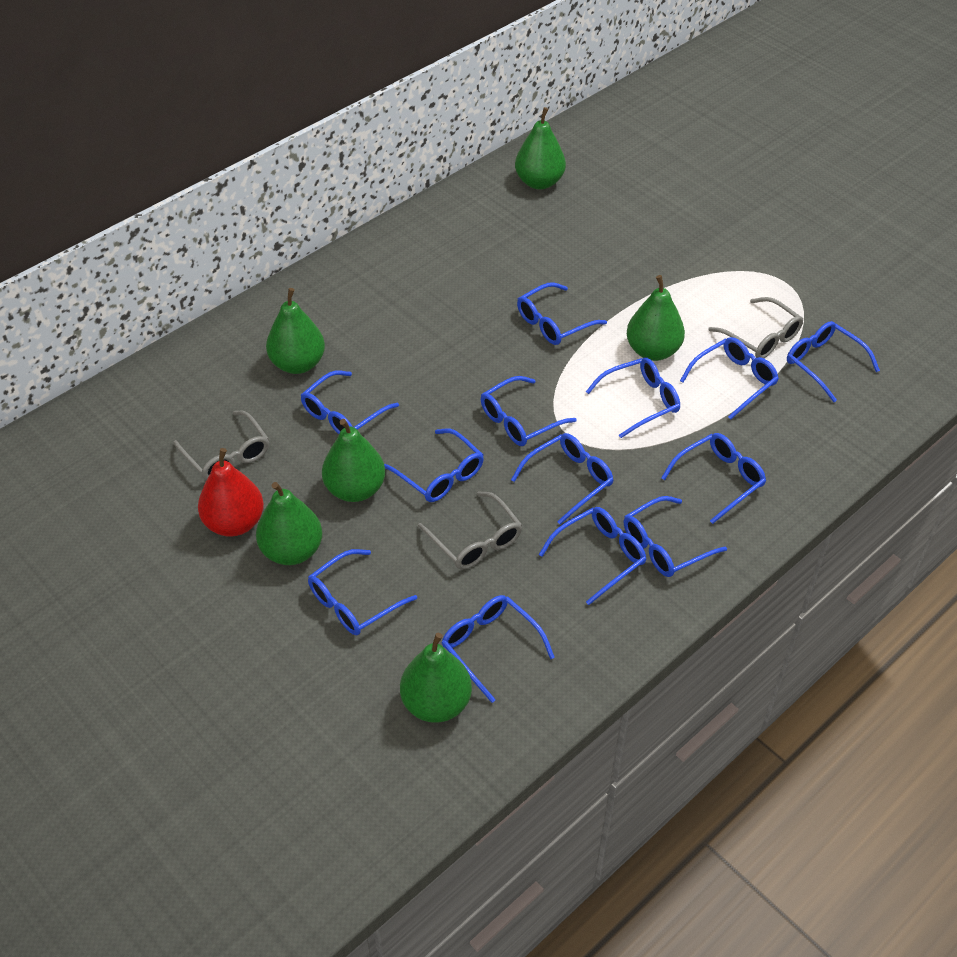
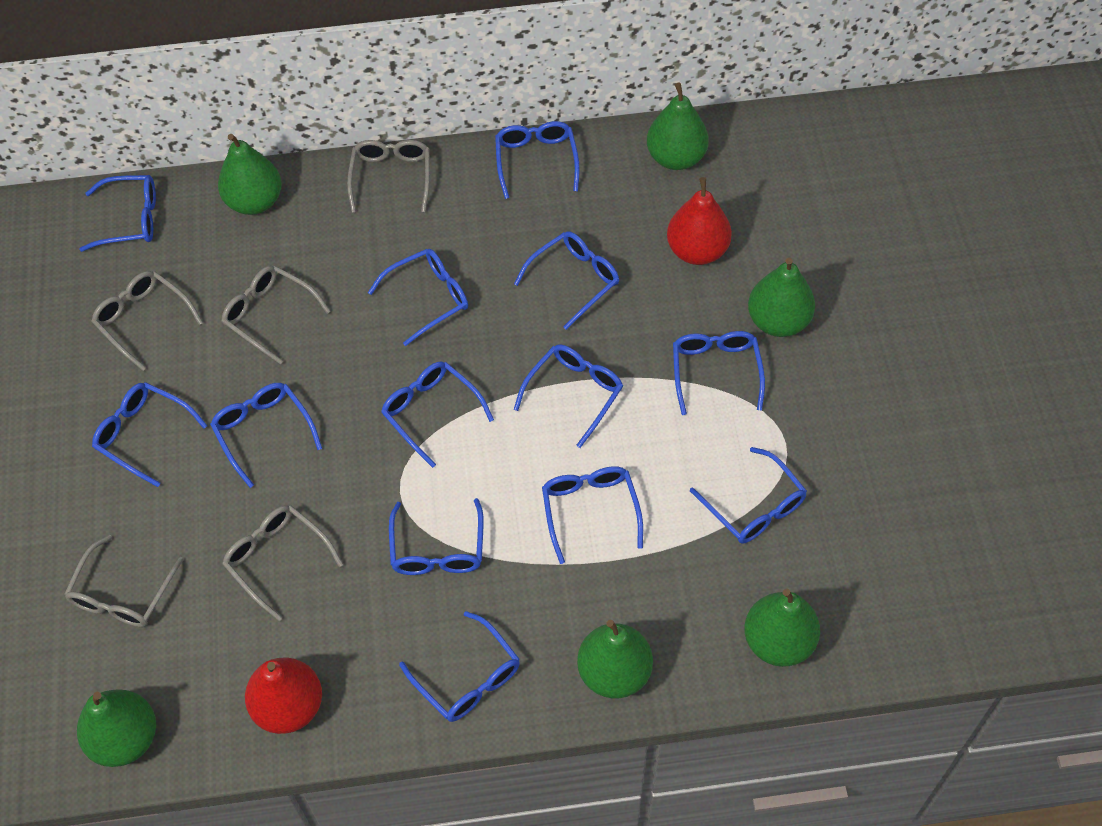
grey glasses: 3 -> 5
red pear: 1 -> 2

